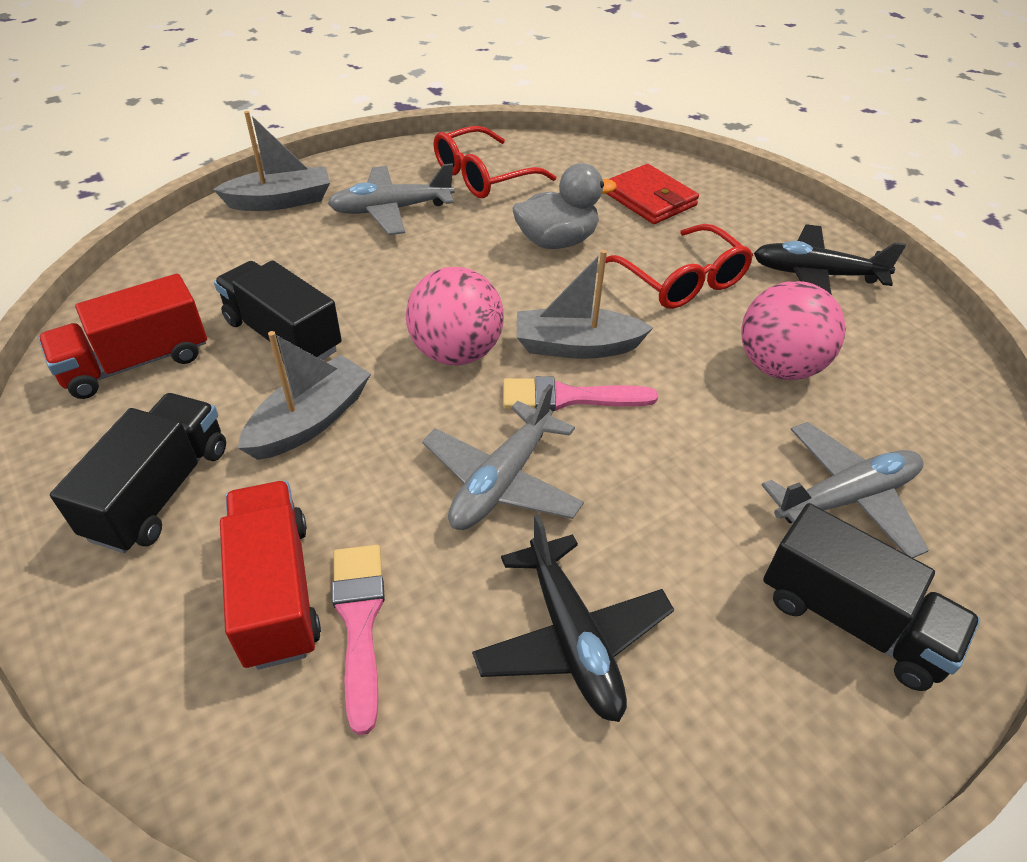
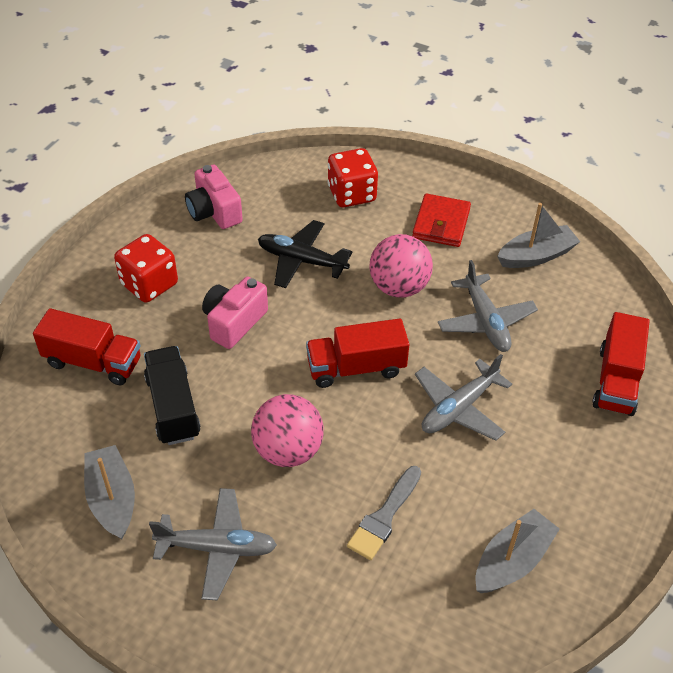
black plane: 2 -> 1
black truck: 3 -> 1
grey brush: 0 -> 1
grey duck: 1 -> 0
pink brush: 2 -> 0
pink camera: 0 -> 2
red dice: 0 -> 2
red glasses: 2 -> 0
red truck: 2 -> 3

